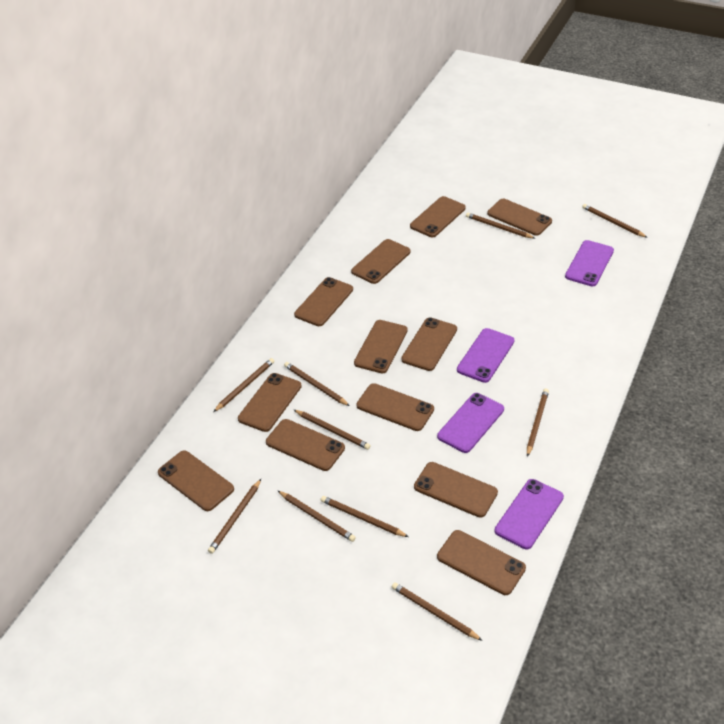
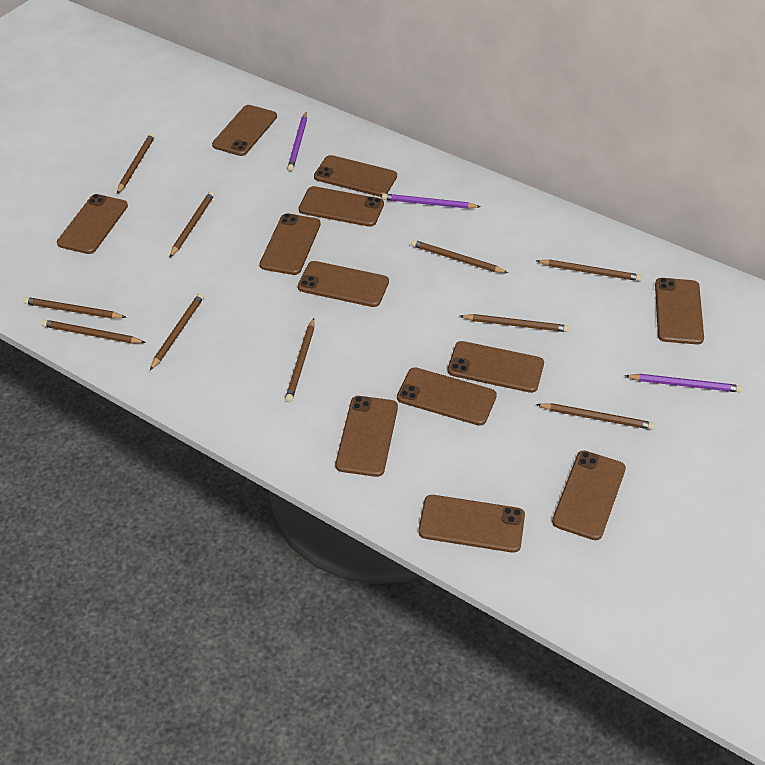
purple pencil: 0 -> 3
purple phone: 4 -> 0

